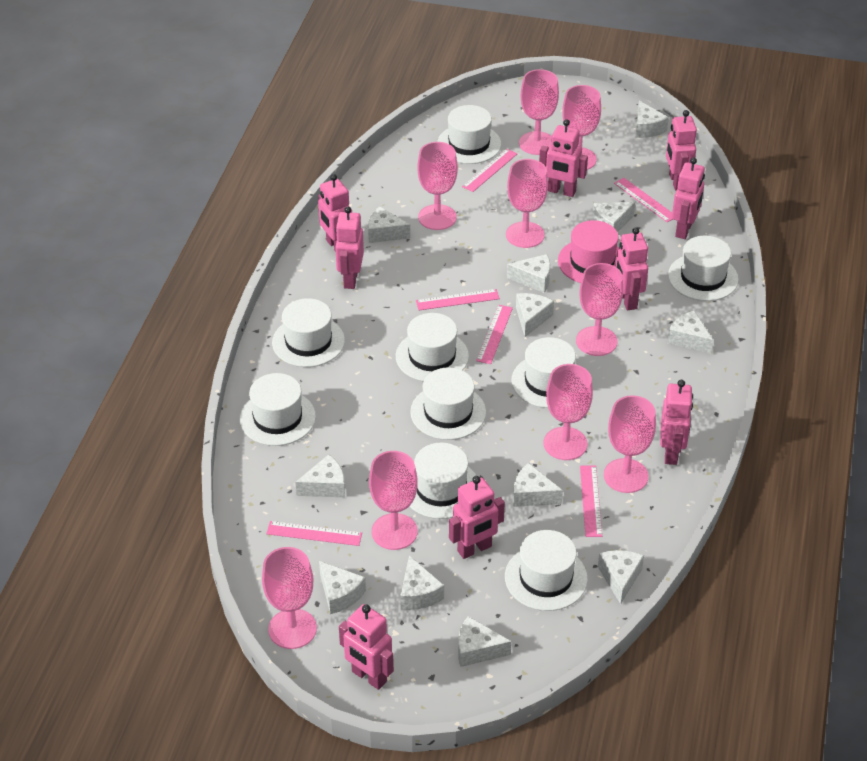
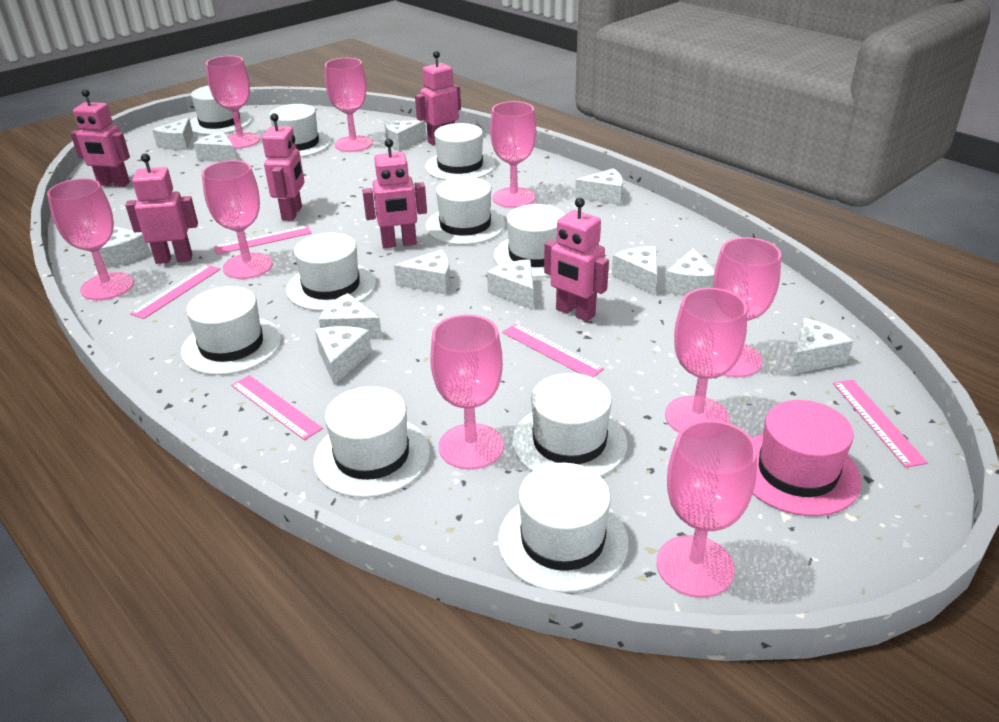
pink robot: 9 -> 6
pink ruler: 6 -> 5
white hat: 9 -> 10

